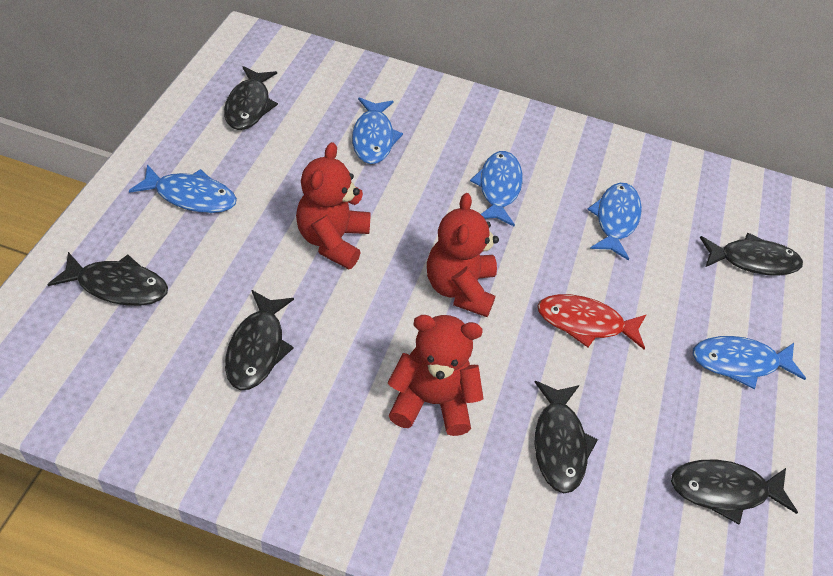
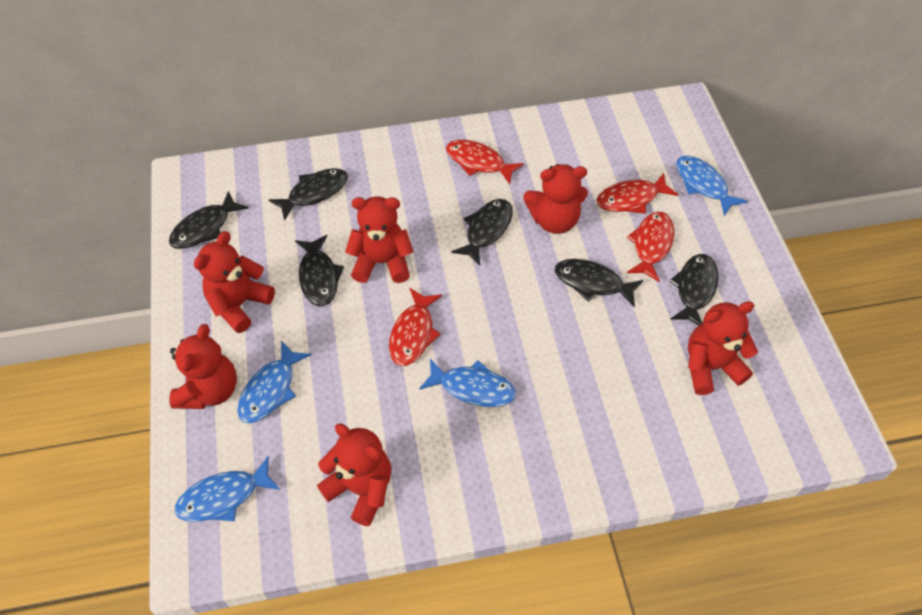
blue fish: 5 -> 4
red fish: 1 -> 4
red teddy bear: 3 -> 6

